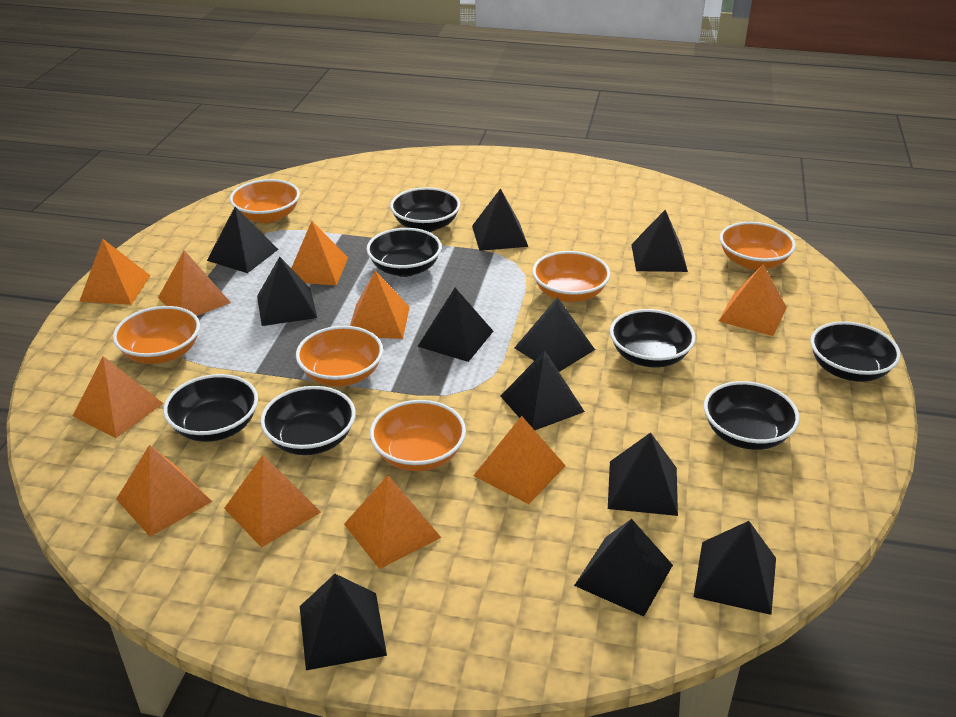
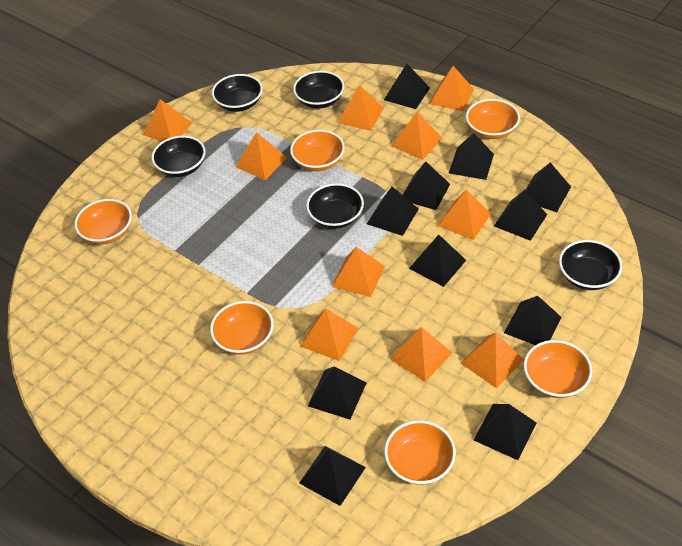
black bowl: 7 -> 5

